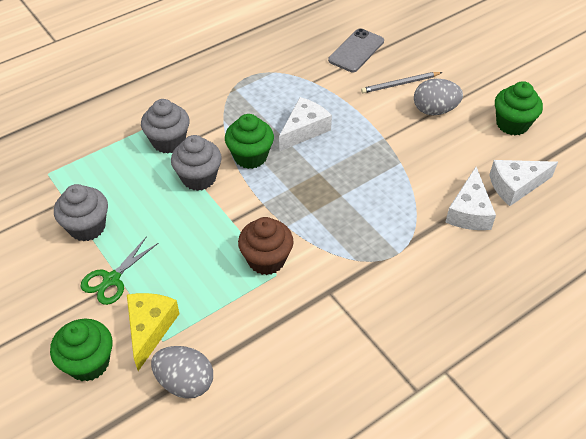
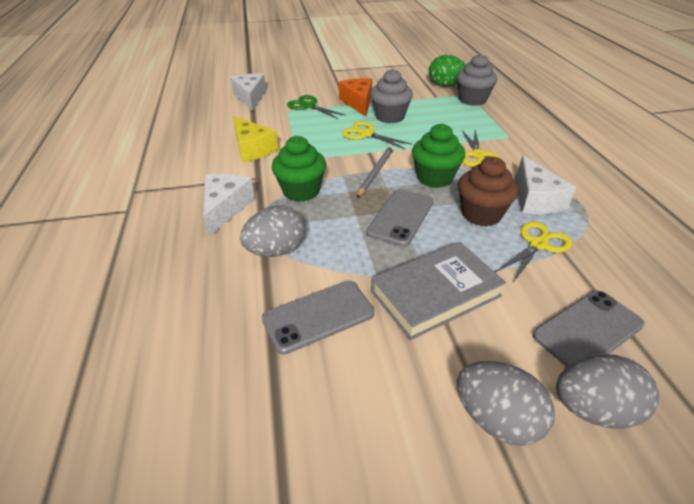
green cupcake: 3 -> 2
green egg: 0 -> 1
grey book: 0 -> 1
grey cupcake: 3 -> 2
grey egg: 2 -> 3
grey phone: 1 -> 3
orange cheese: 0 -> 1
yellow scissors: 0 -> 3

